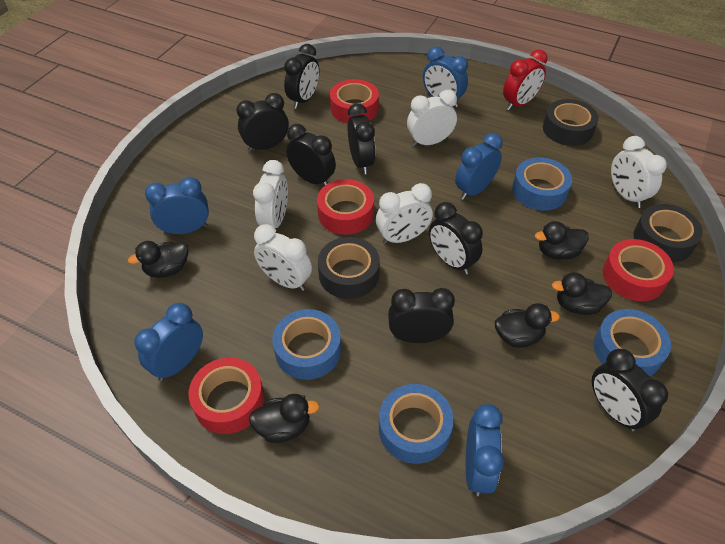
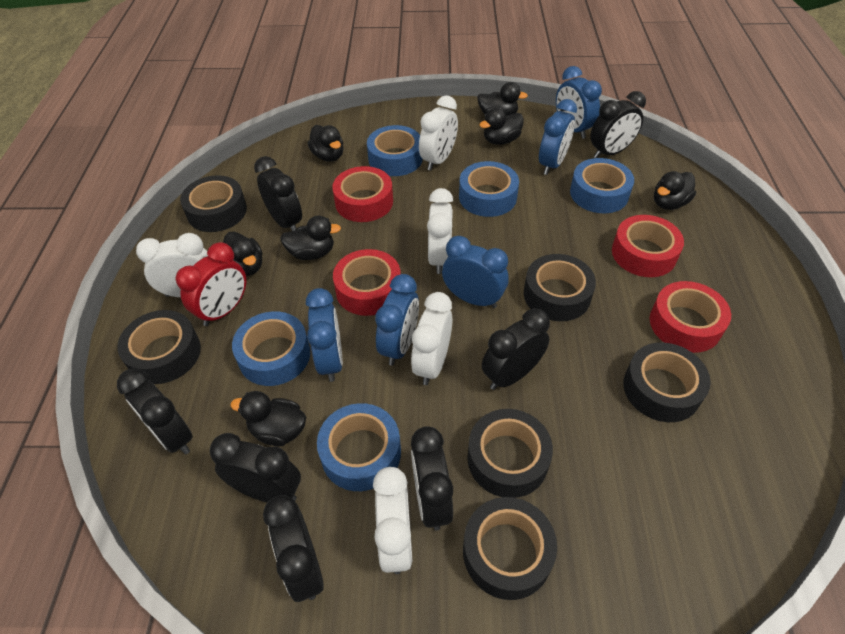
black duck: 5 -> 7
black tape: 3 -> 6
blue tape: 4 -> 5

